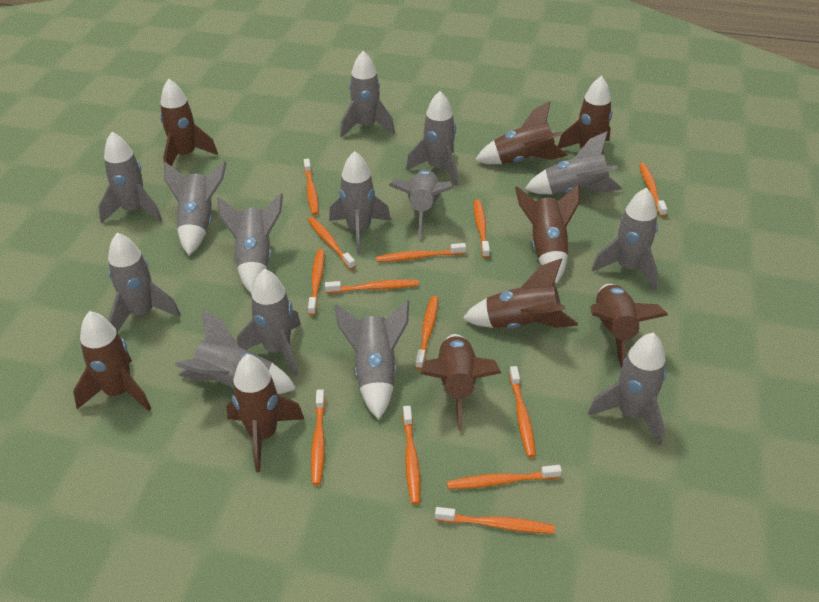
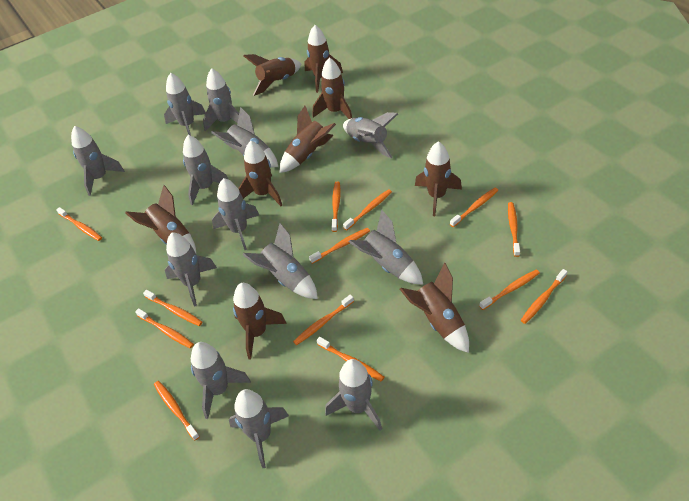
grey rocket: 14 -> 13

